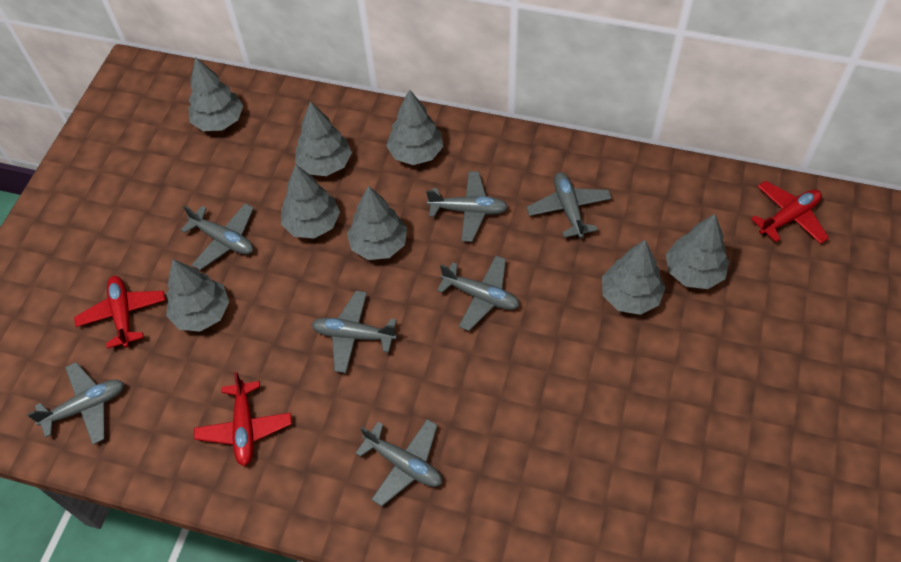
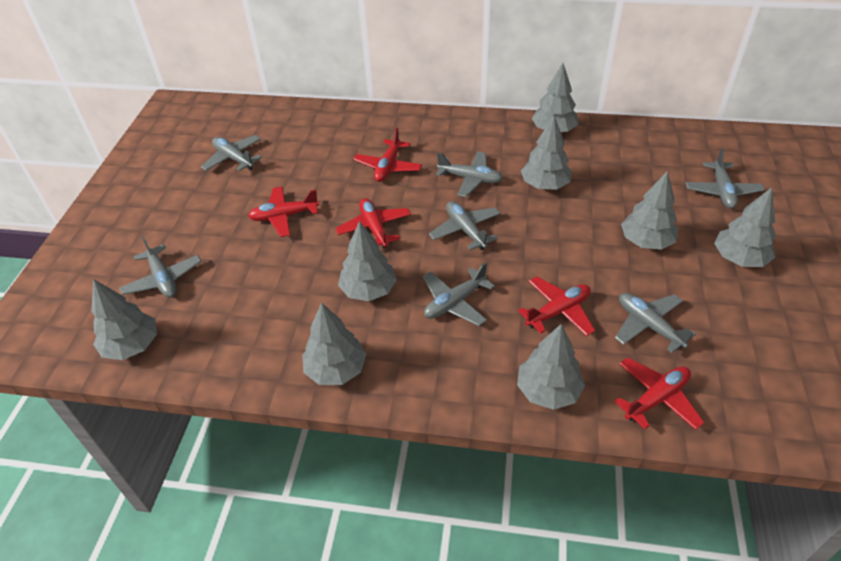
red plane: 3 -> 5

